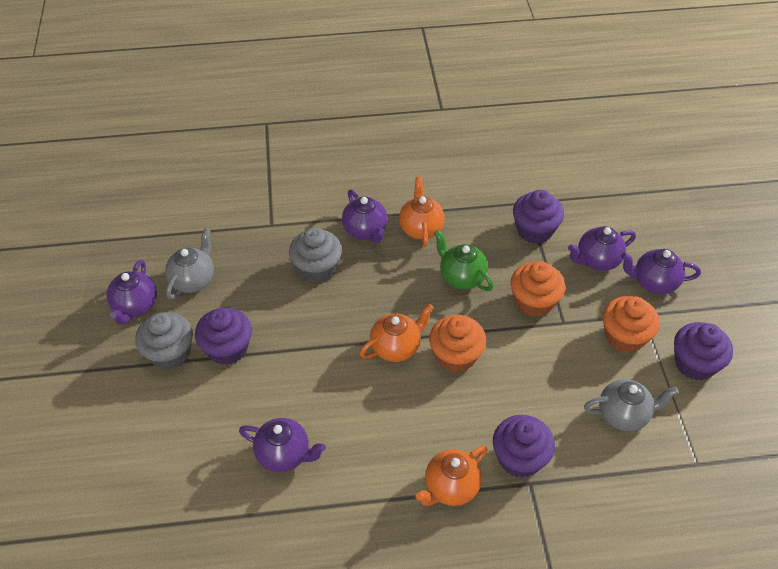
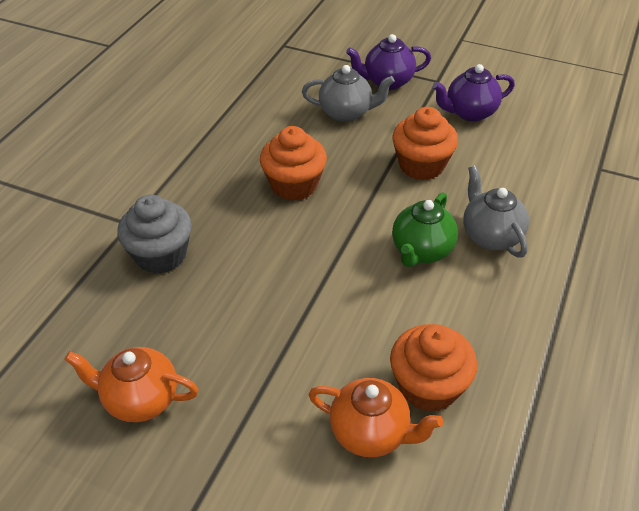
grey cupcake: 2 -> 1
orange teapot: 3 -> 2
purple cupcake: 4 -> 0
purple teapot: 5 -> 2

